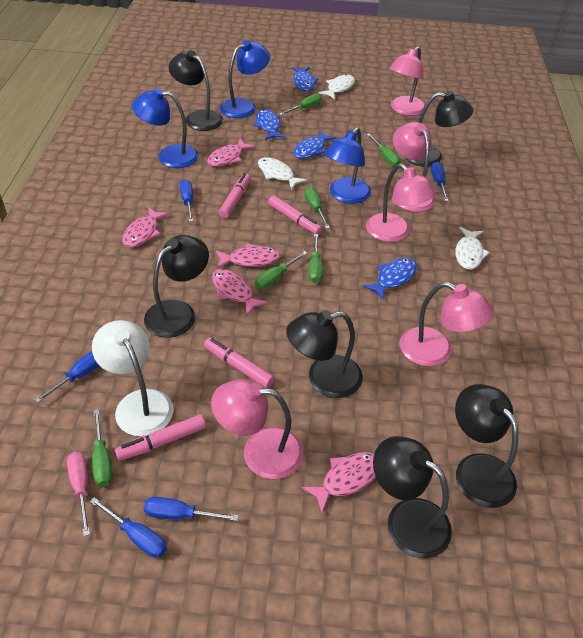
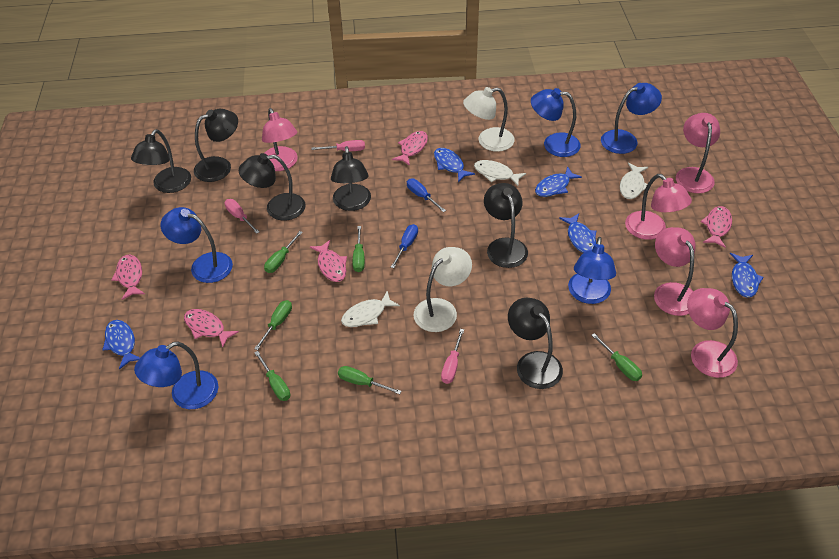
blue fish: 4 -> 5
blue lamp: 3 -> 5
blue screwdriver: 5 -> 2
pink marker: 4 -> 0
pink screwdriver: 1 -> 3
white lamp: 1 -> 2

